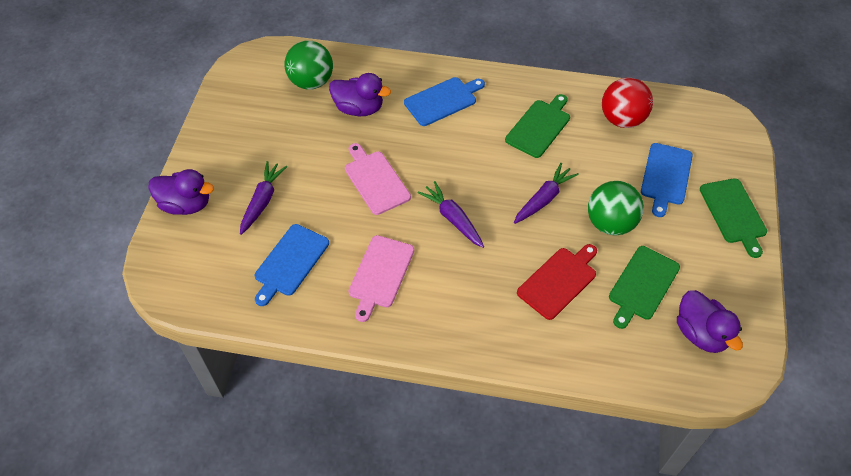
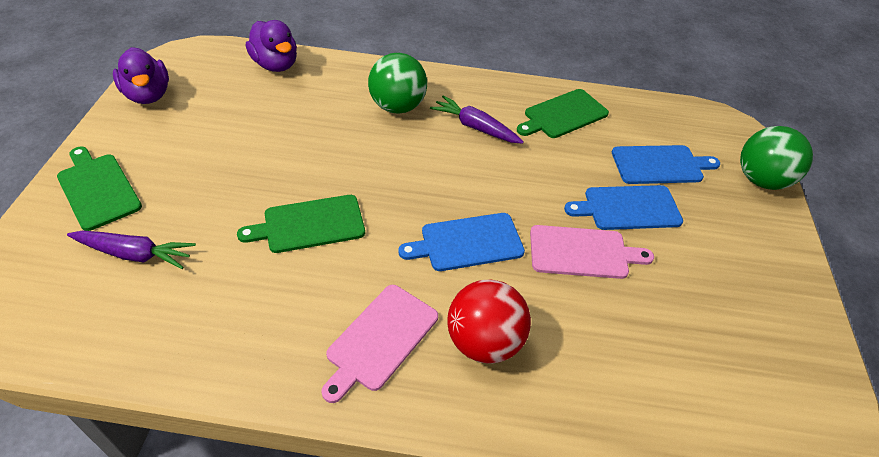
purple carrot: 3 -> 2
purple duck: 3 -> 2
red cutting board: 1 -> 0

